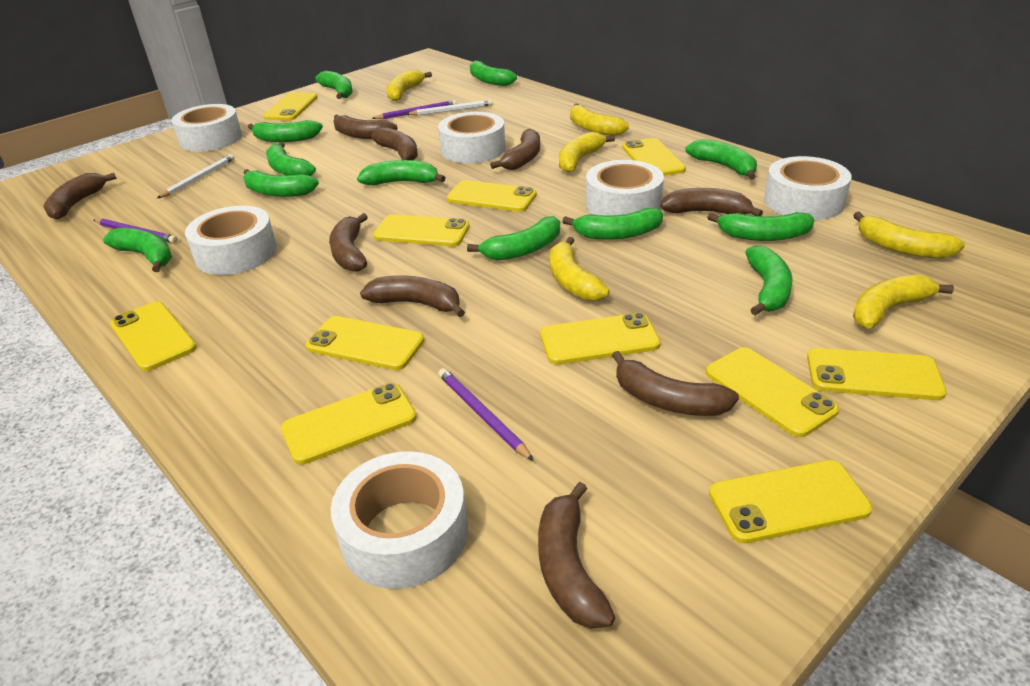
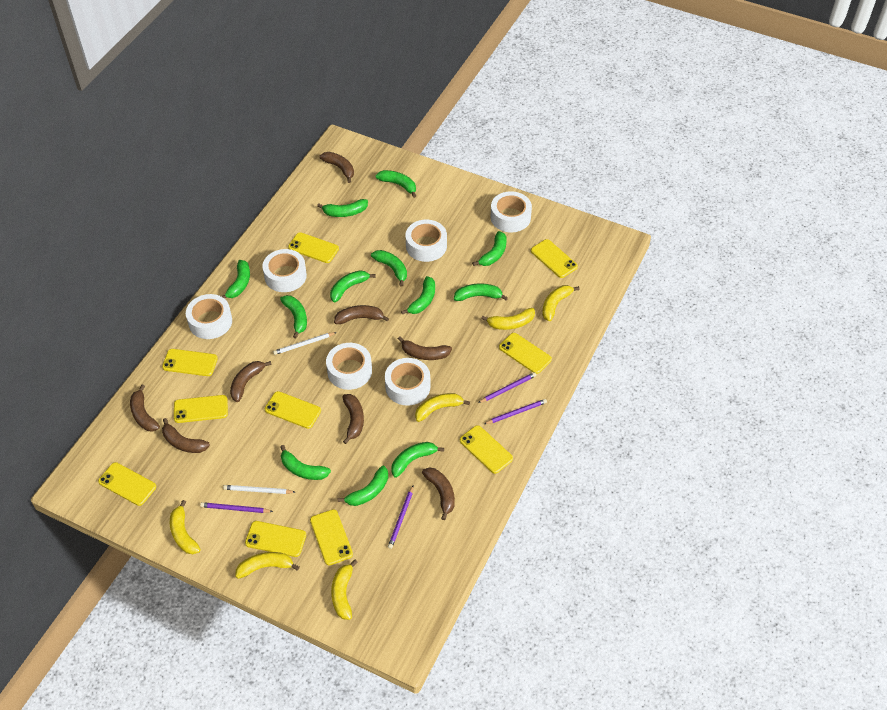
brown banana: 9 -> 8
purple pencil: 3 -> 4
yellow phone: 11 -> 10

